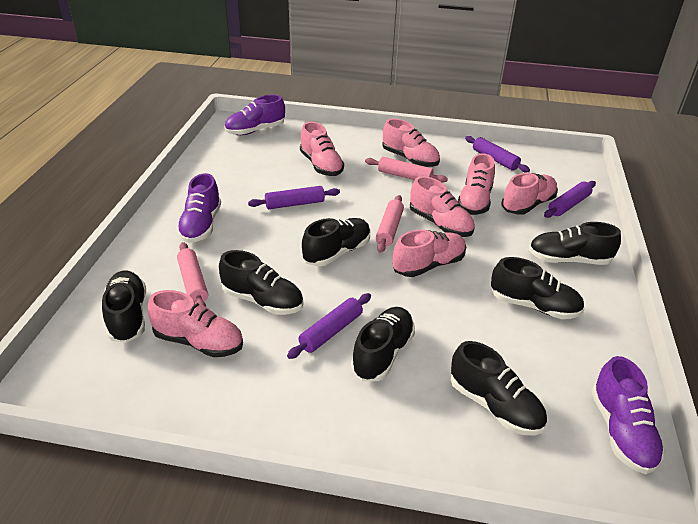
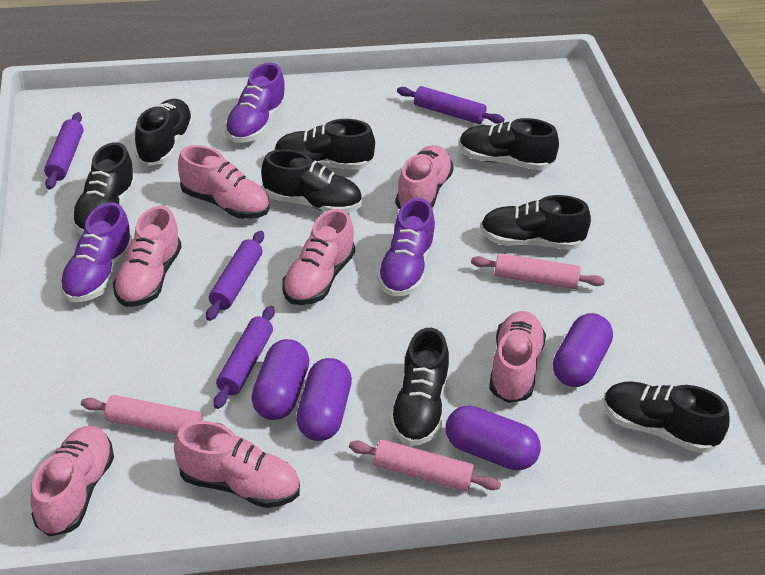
black shoe: 7 -> 8
purple capsule: 0 -> 4

